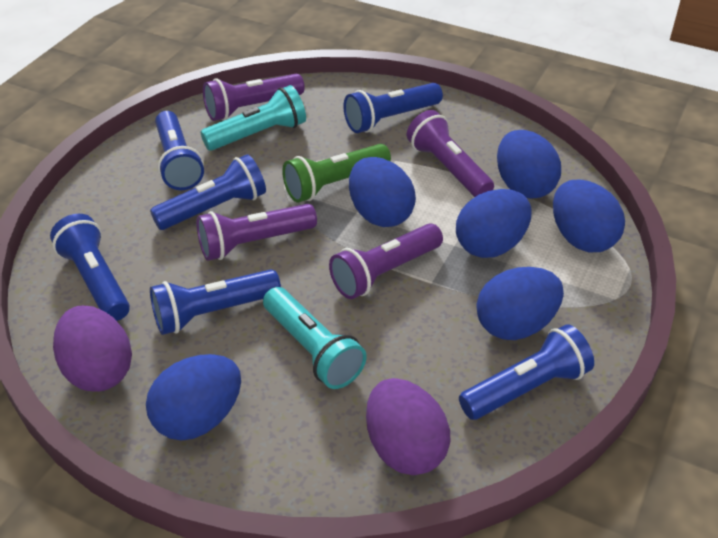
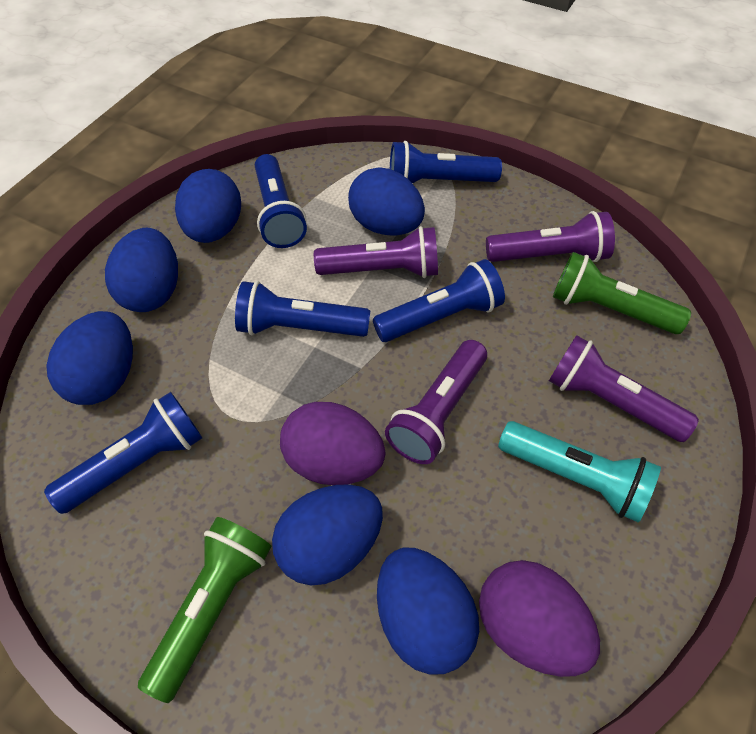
blue flashlight: 6 -> 5
green flashlight: 1 -> 2
turquoise flashlight: 2 -> 1

